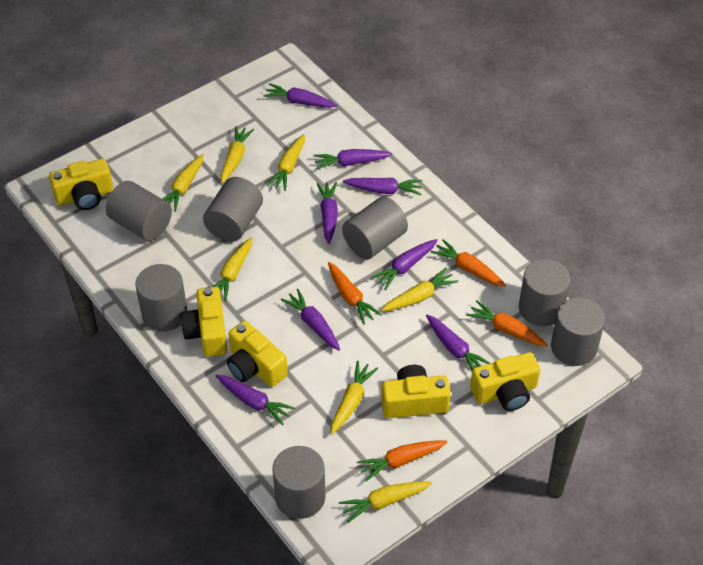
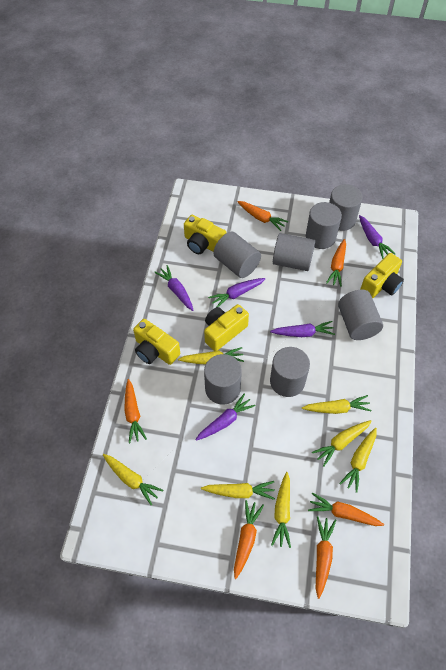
orange carrot: 4 -> 6
purple carrot: 8 -> 5
yellow camera: 5 -> 4

